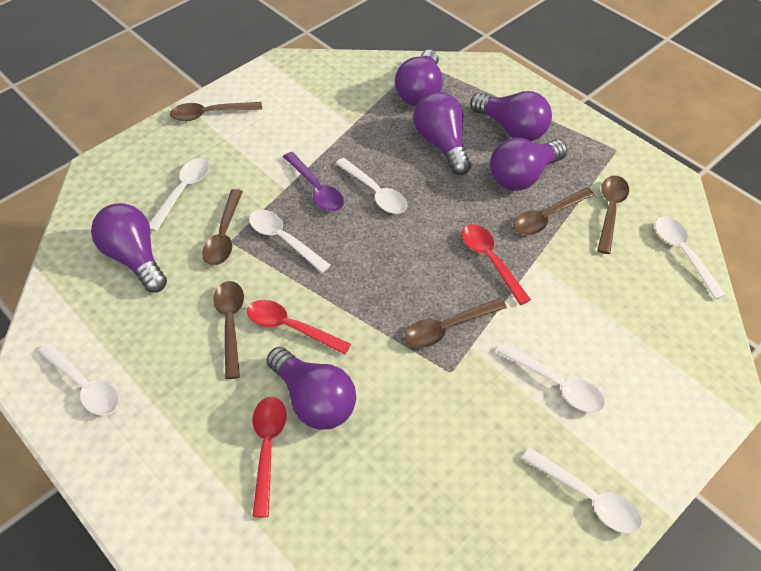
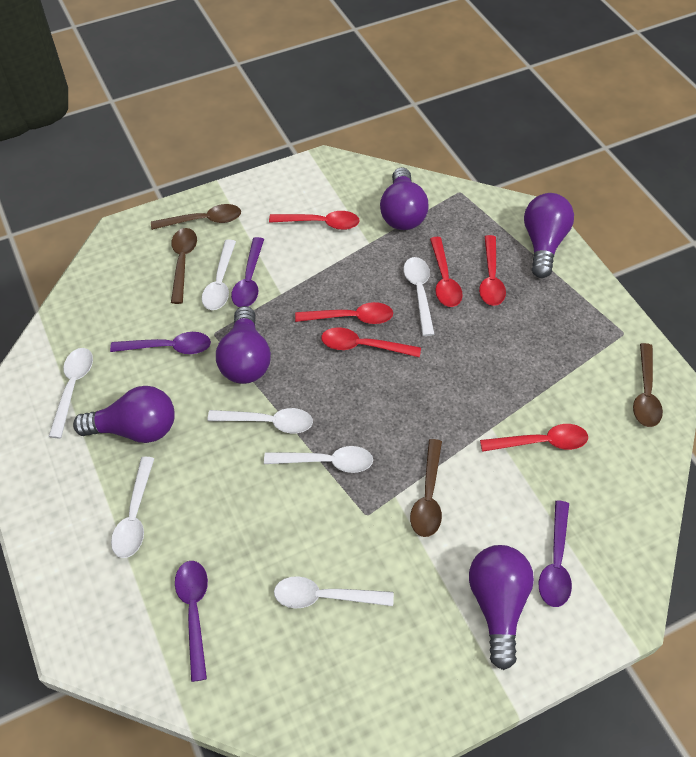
brown spoon: 6 -> 4
purple light bulb: 6 -> 5
purple spoon: 1 -> 4
red spoon: 3 -> 6

